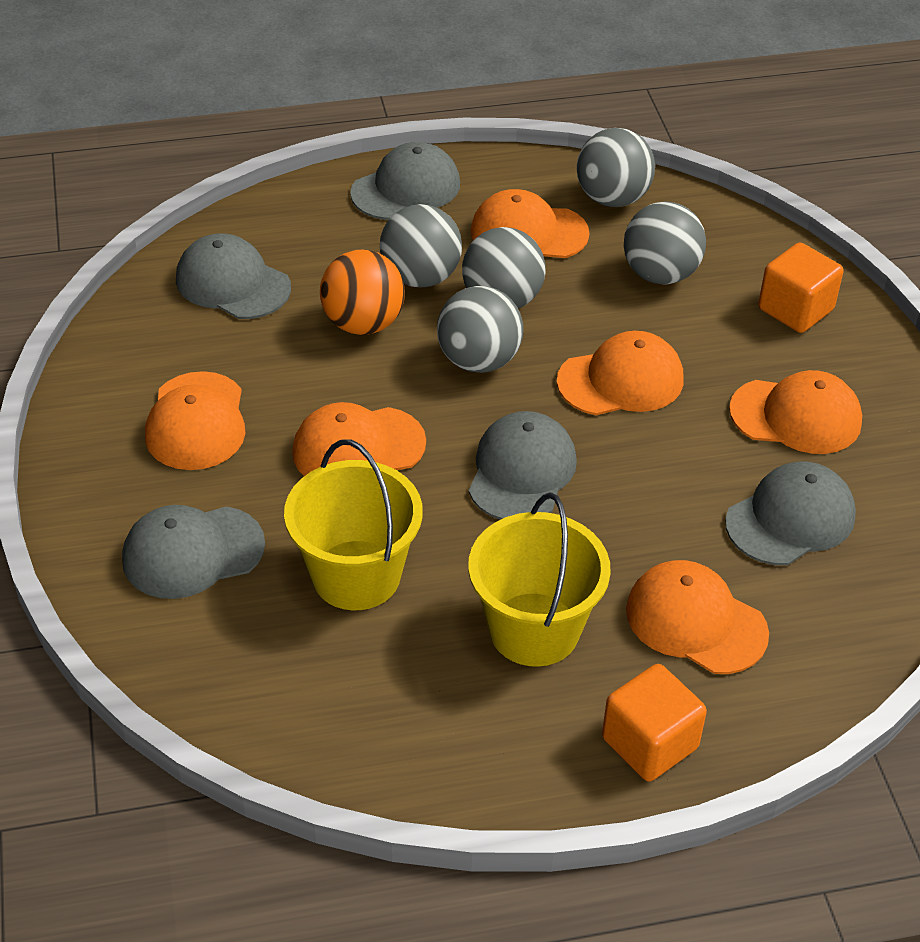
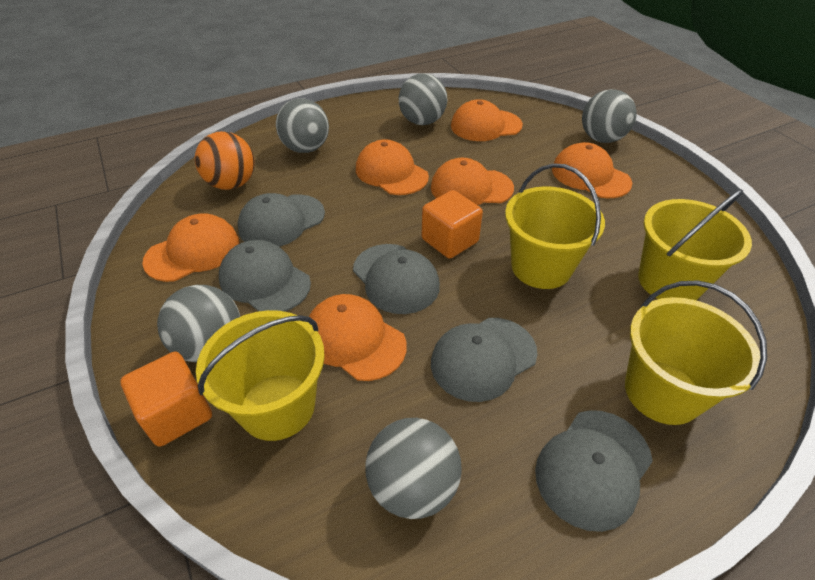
yellow bucket: 2 -> 4

